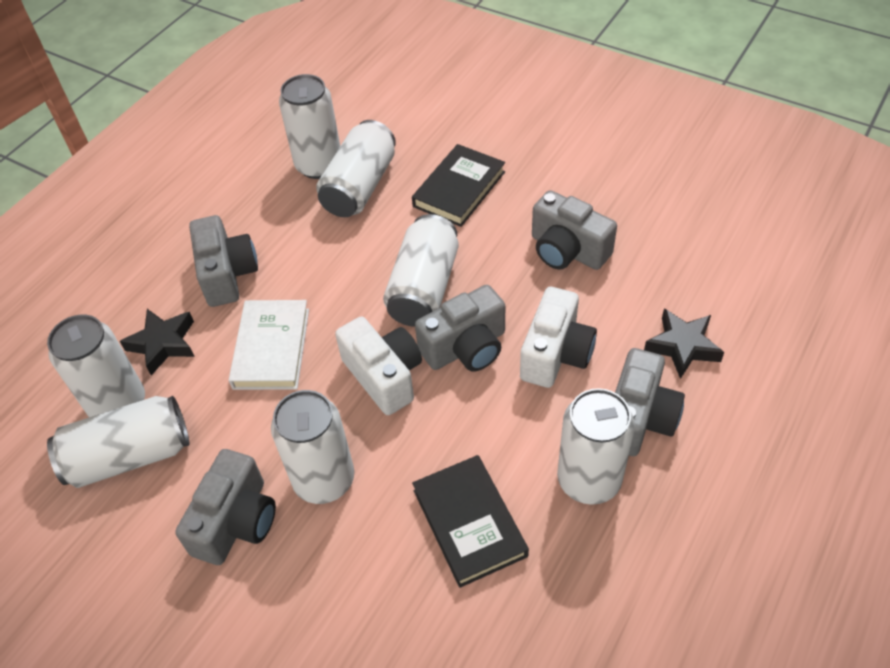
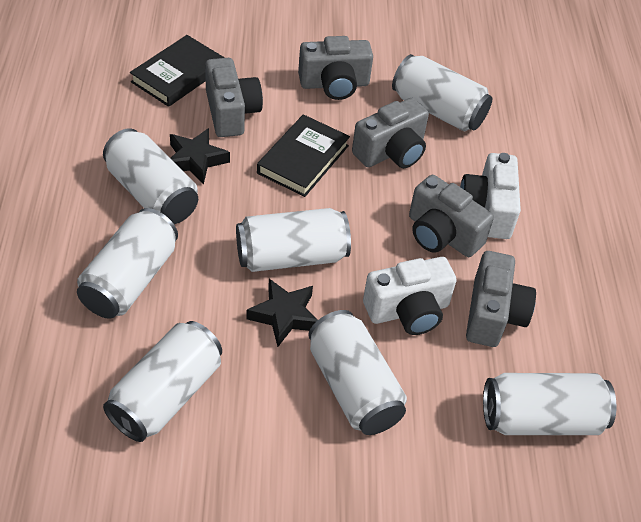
white book: 1 -> 0

